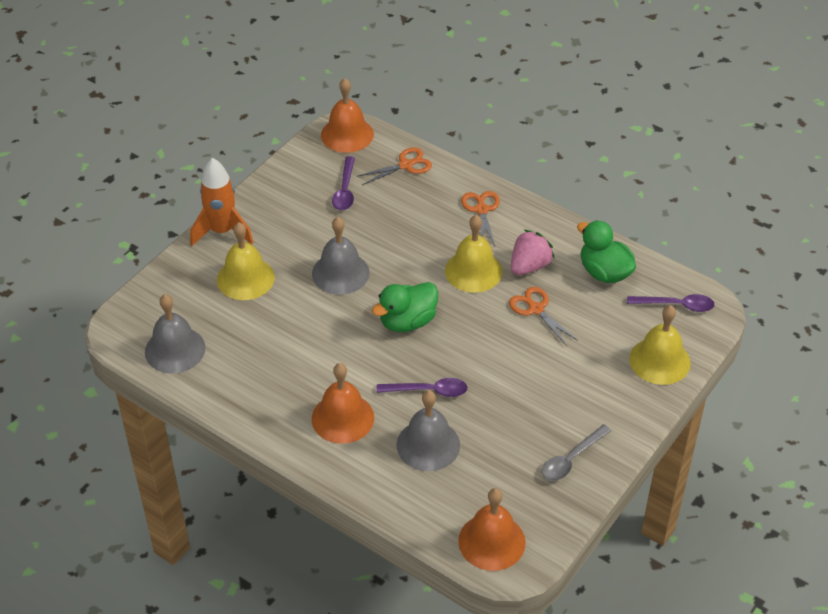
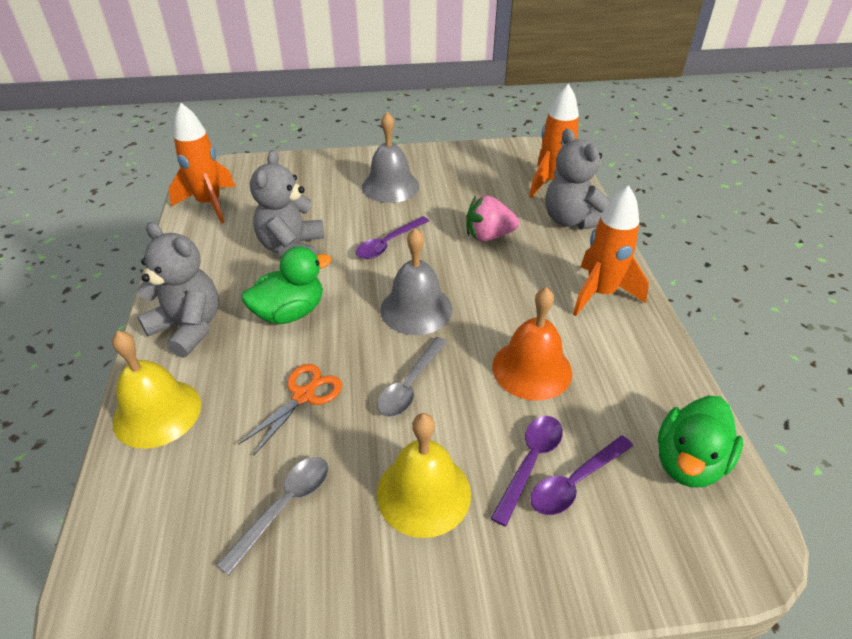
grey bell: 3 -> 2
grey spoon: 1 -> 2
grey teddy bear: 0 -> 3
orange bell: 3 -> 1
orange rocket: 1 -> 3
orange scissors: 3 -> 1
yellow bell: 3 -> 2

